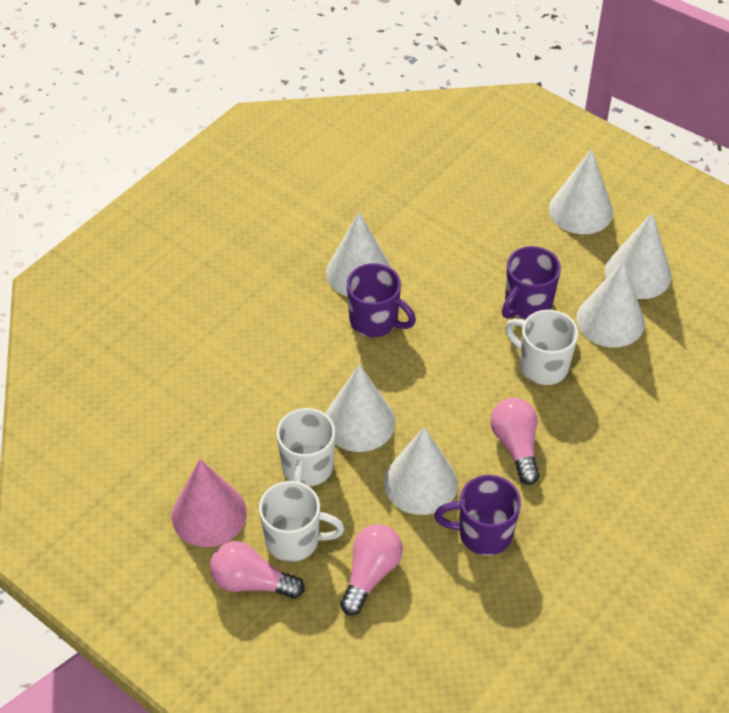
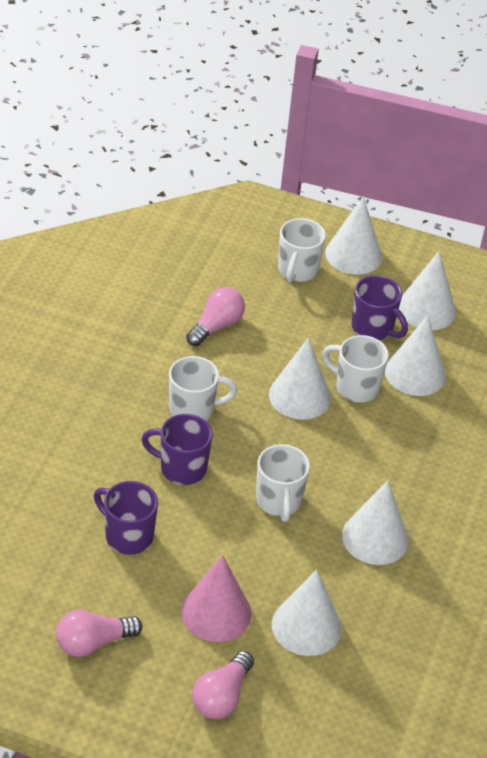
white mug: 3 -> 4

